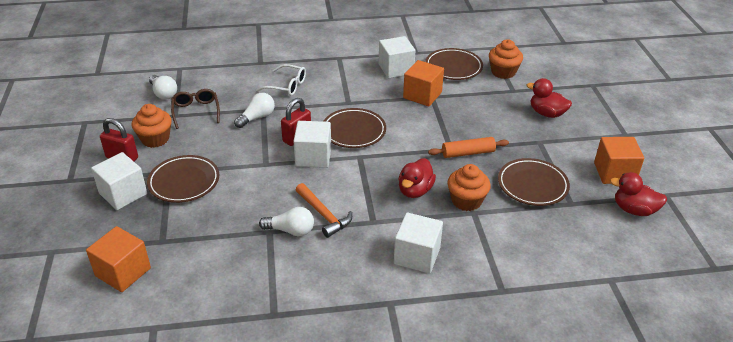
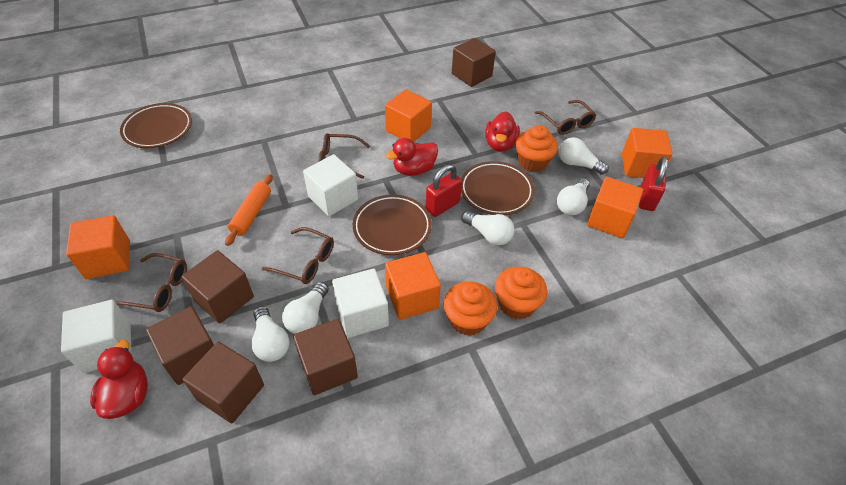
brown cube: 0 -> 5
brown glasses: 1 -> 4
brown plate: 4 -> 3
orange cube: 3 -> 5
orange hammer: 1 -> 0
white cube: 4 -> 3
white glasses: 1 -> 0
white light bulb: 3 -> 5

